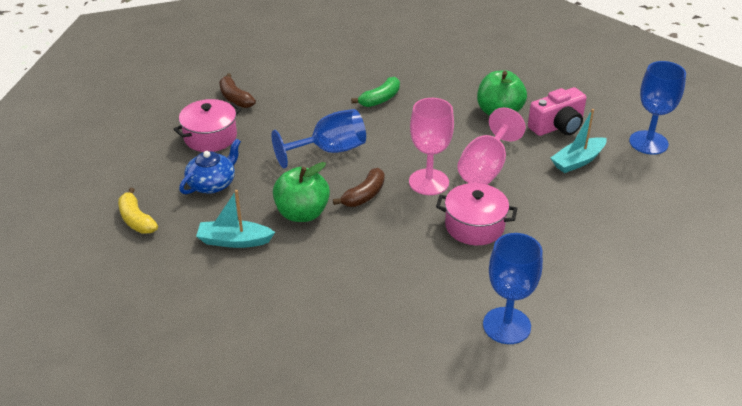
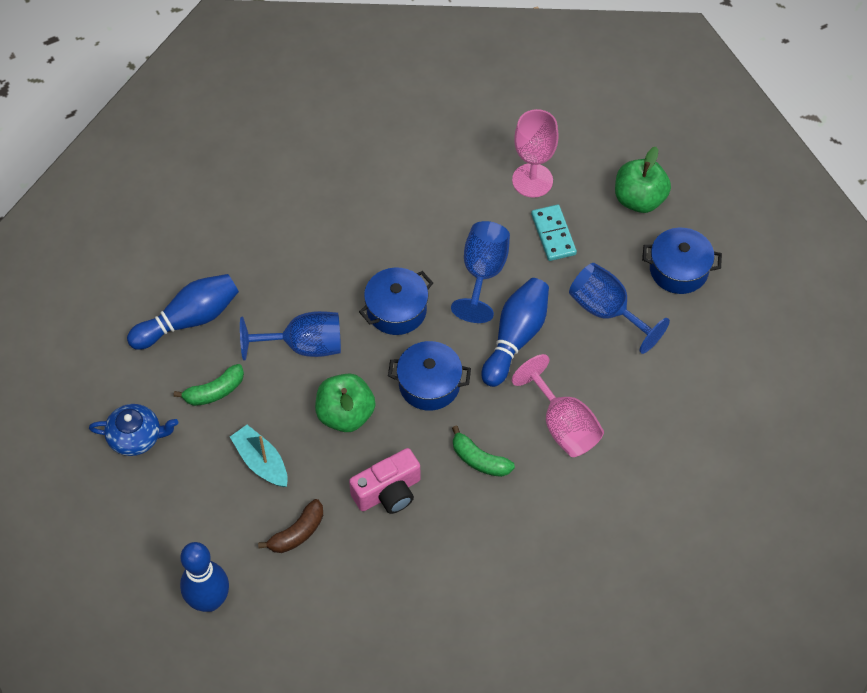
blue bowling pin: 0 -> 3
blue pot: 0 -> 3
brown banana: 2 -> 1
green banana: 1 -> 2
pink pot: 2 -> 0
turquoise boat: 2 -> 1
turquoise domino: 0 -> 1
yellow banana: 1 -> 0

